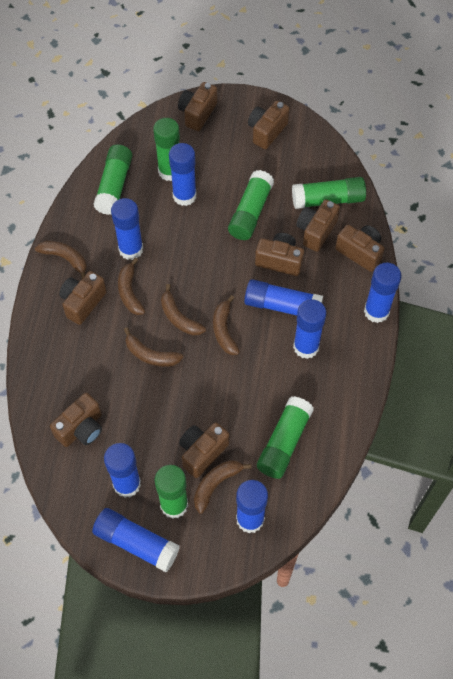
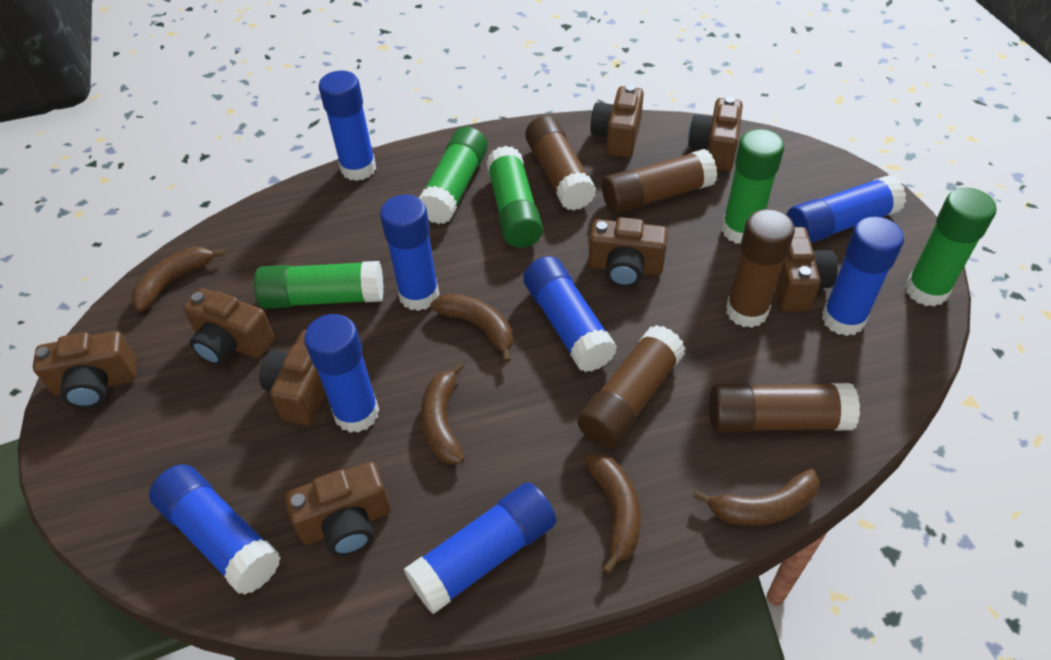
brown banana: 6 -> 5
brown glue stick: 0 -> 5
green glue stick: 6 -> 5

